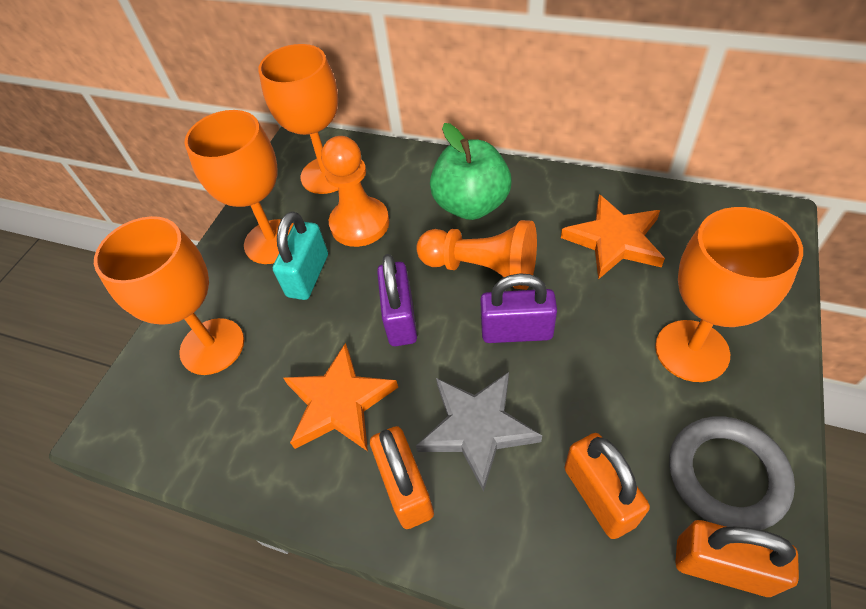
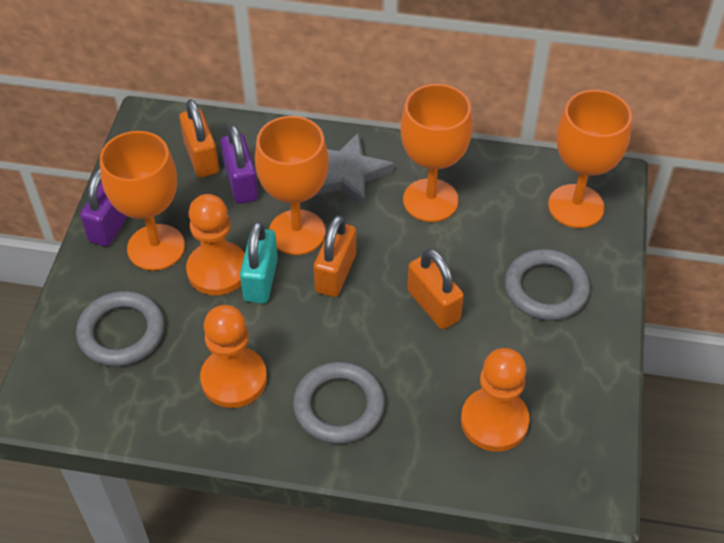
green apple: 1 -> 0
grey ring: 1 -> 3
orange pawn: 2 -> 3
orange star: 2 -> 0

